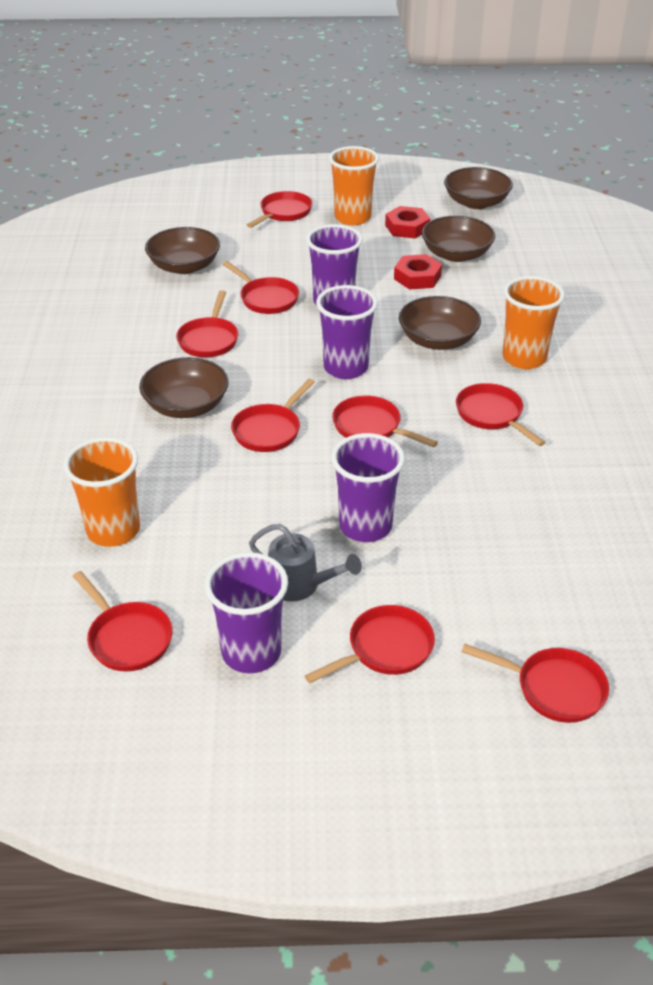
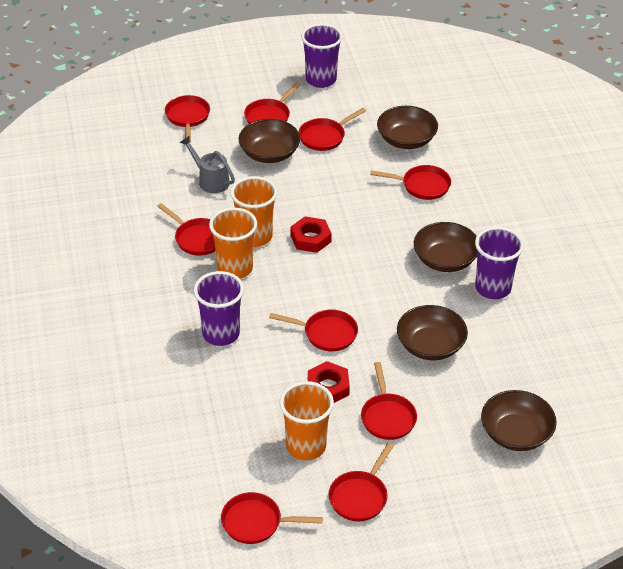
purple cup: 4 -> 3

